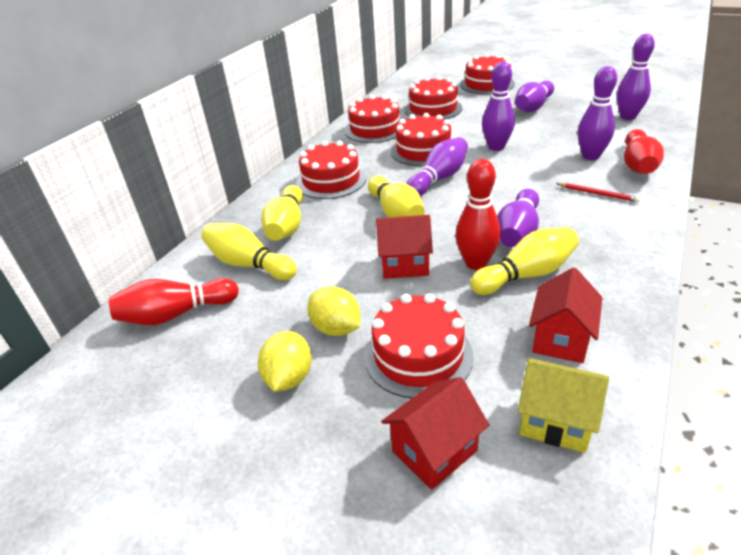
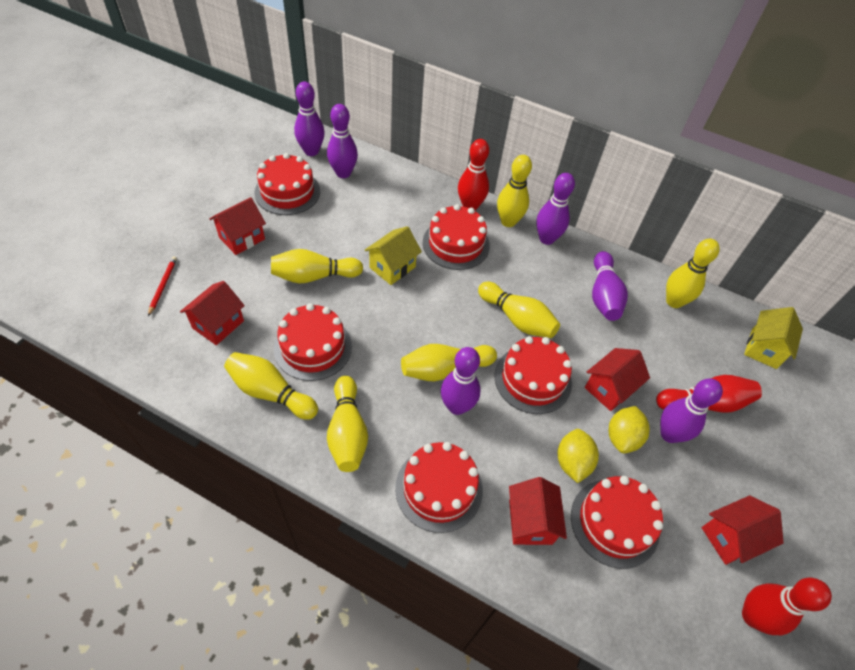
red house: 3 -> 5
yellow bowling pin: 4 -> 7
yellow house: 1 -> 2

